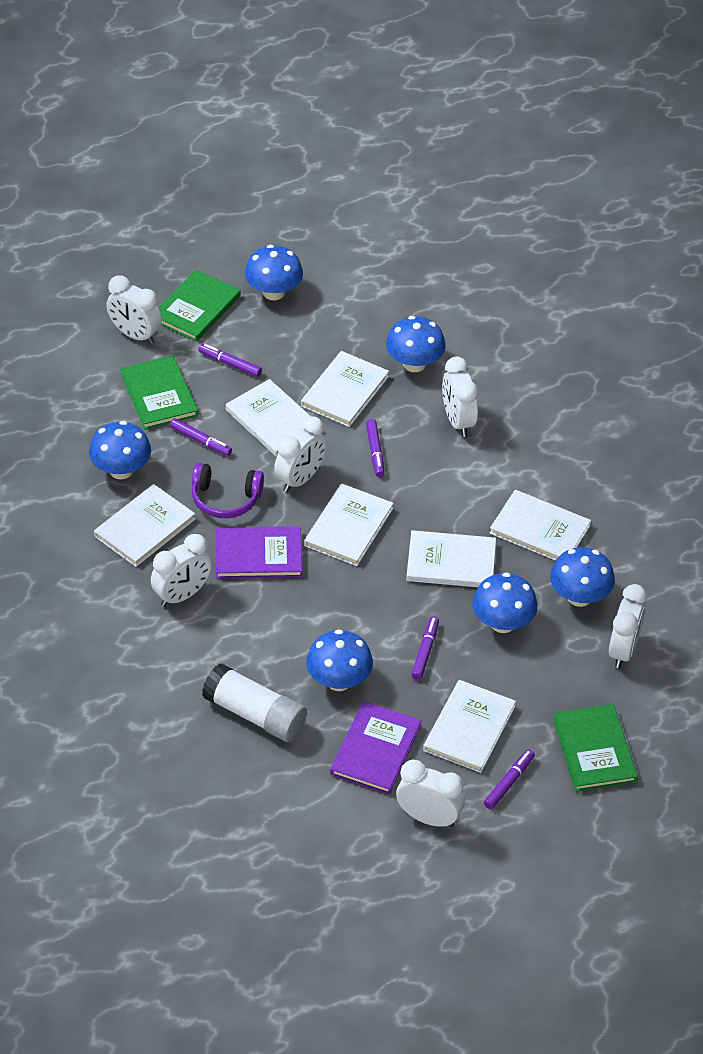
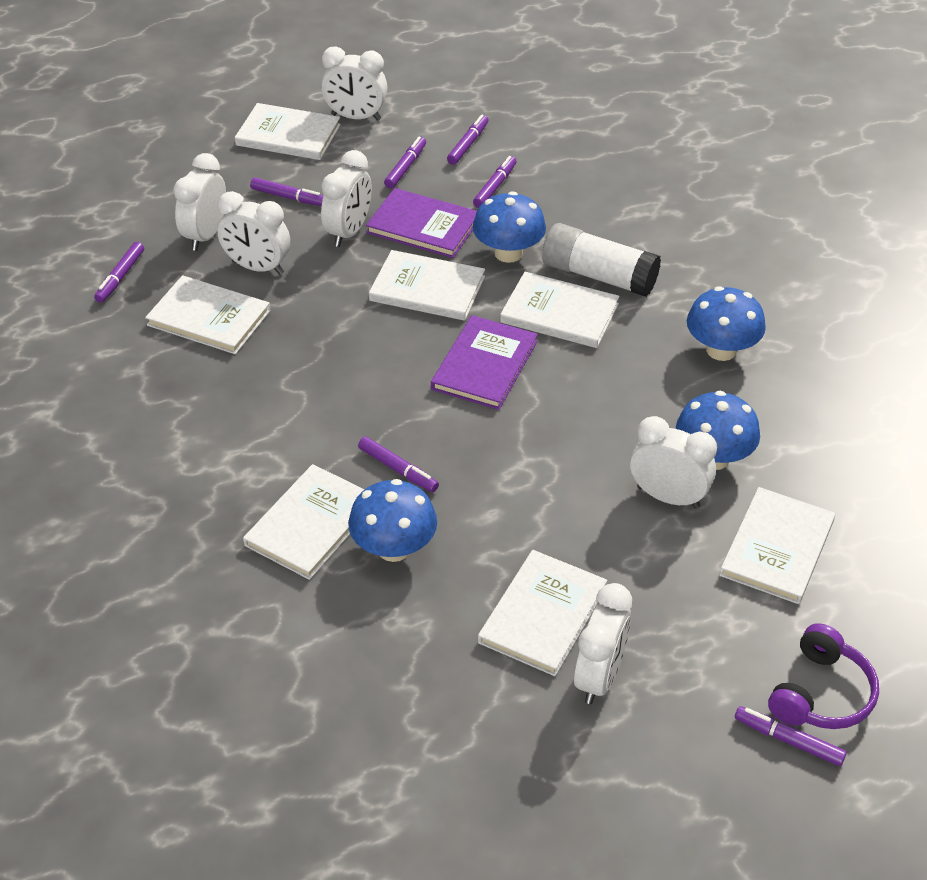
blue mushroom: 6 -> 4
green book: 3 -> 0
purple marker: 5 -> 7

